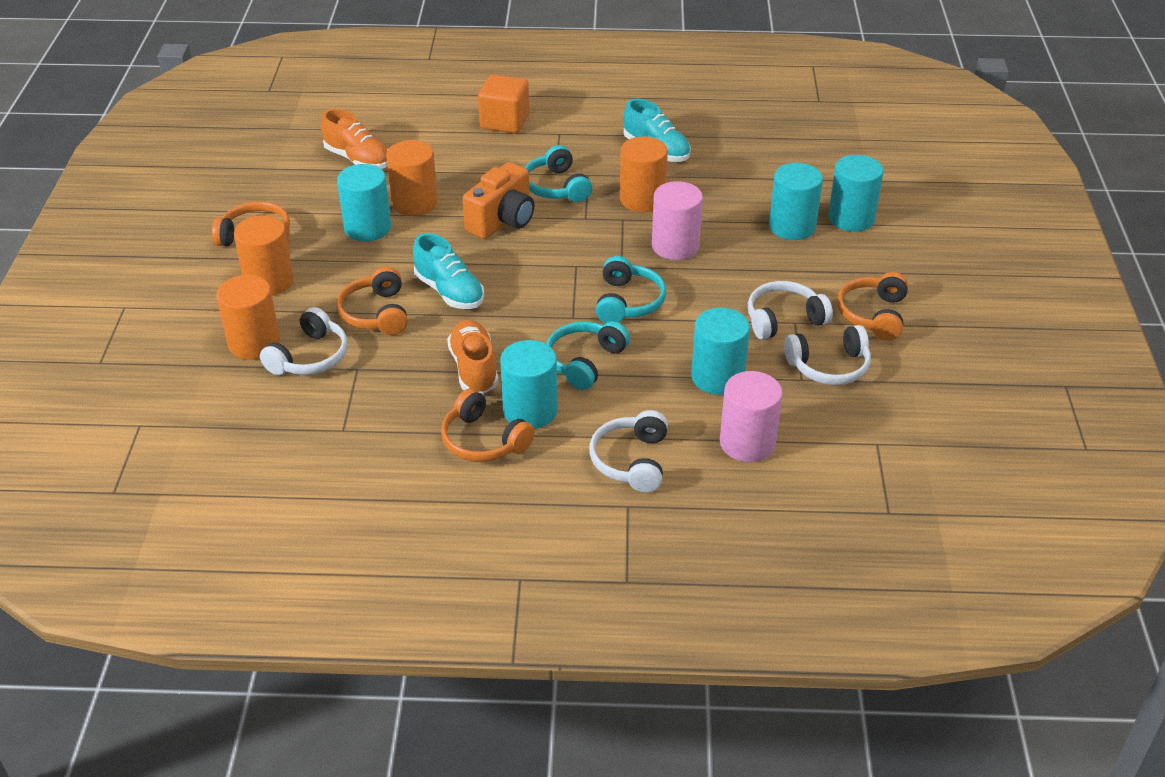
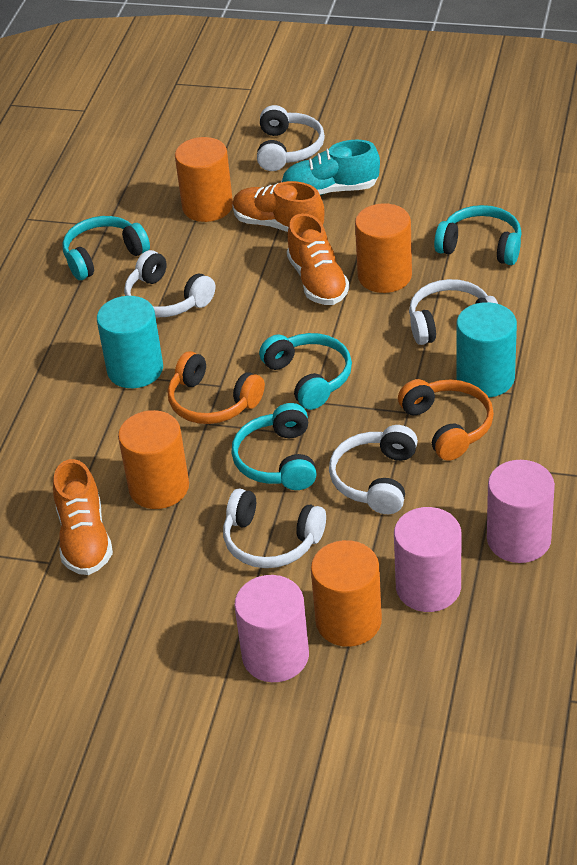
orange camera: 1 -> 0
orange cube: 1 -> 0
orange headphones: 4 -> 2
orange shoe: 2 -> 3
pink cylinder: 2 -> 3
turquoise cylinder: 5 -> 2
turquoise headphones: 3 -> 4
turquoise shoe: 2 -> 1
white headphones: 4 -> 5

